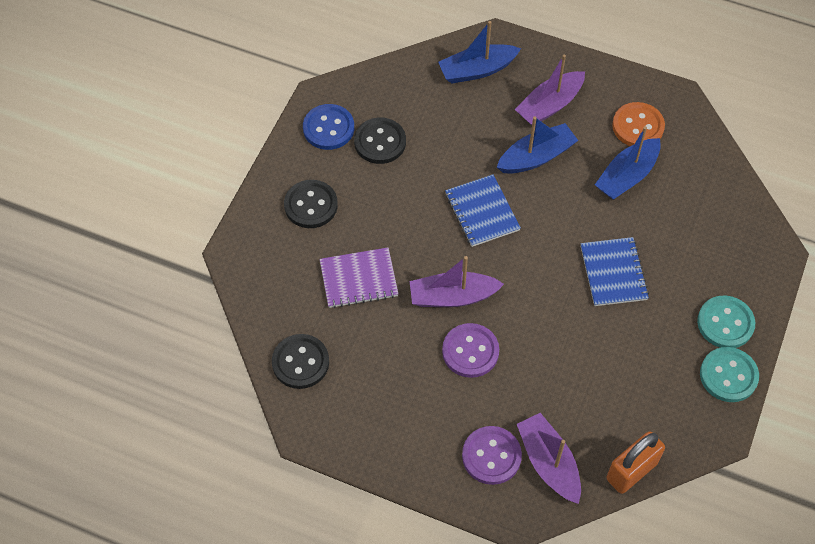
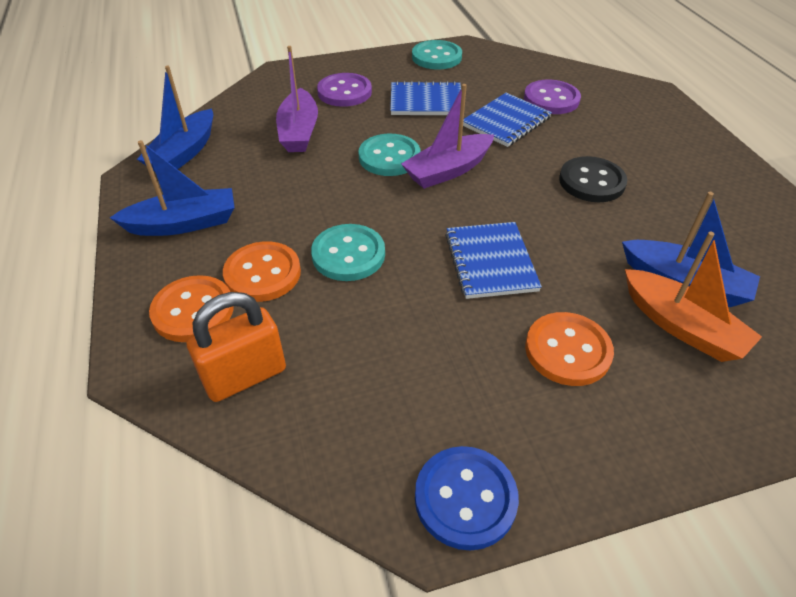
black button: 3 -> 1
blue notebook: 2 -> 3
orange boat: 0 -> 1
orange button: 1 -> 3
purple boat: 3 -> 2
purple notebook: 1 -> 0
turquoise button: 2 -> 3

